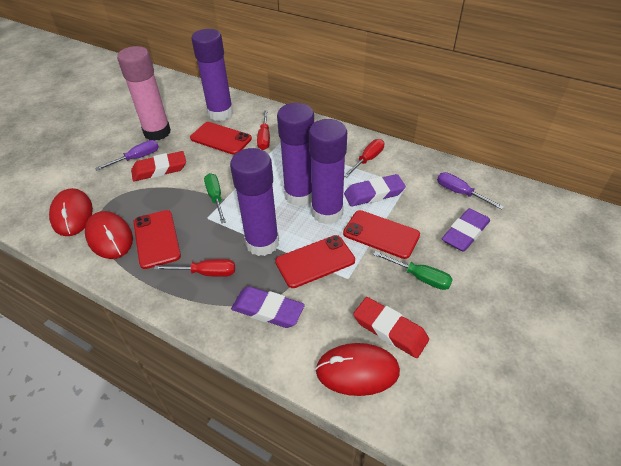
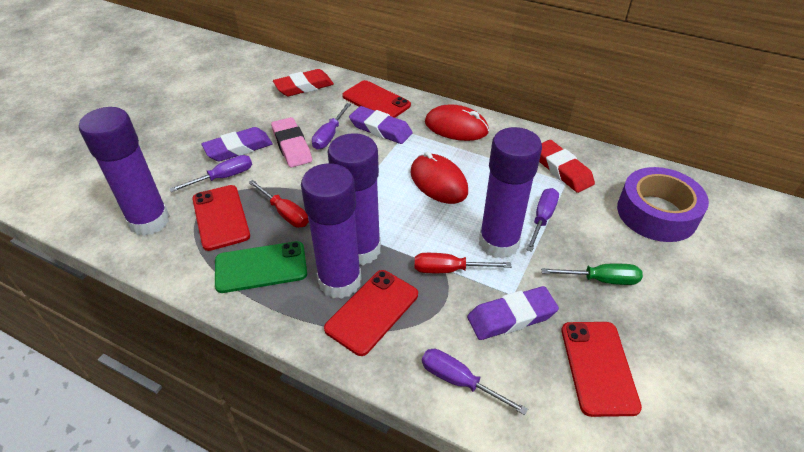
green phone: 0 -> 1
green screwdriver: 2 -> 1
pink eraser: 0 -> 1
pink glue stick: 1 -> 0
purple screwdriver: 2 -> 4
purple tape: 0 -> 1
red mouse: 3 -> 2
red screwdriver: 3 -> 2

